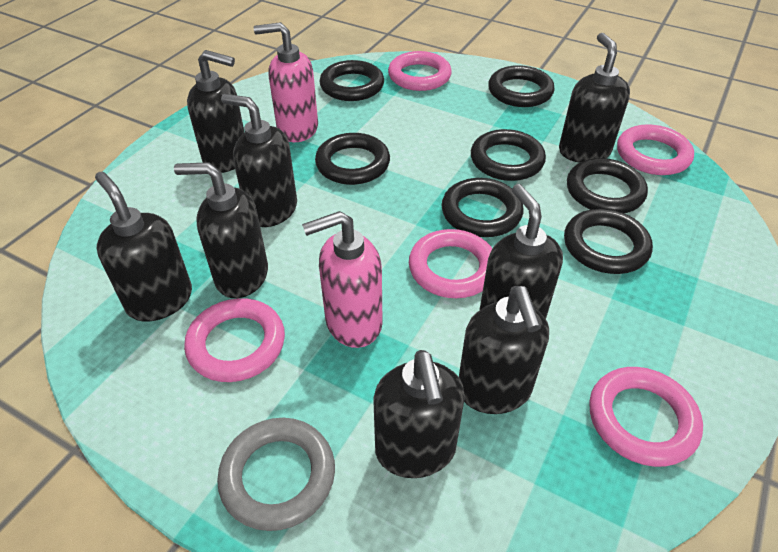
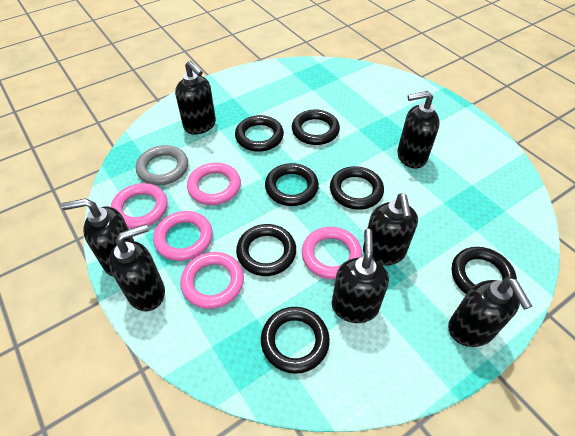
black soap dispenser: 8 -> 7
pink soap dispenser: 2 -> 0

